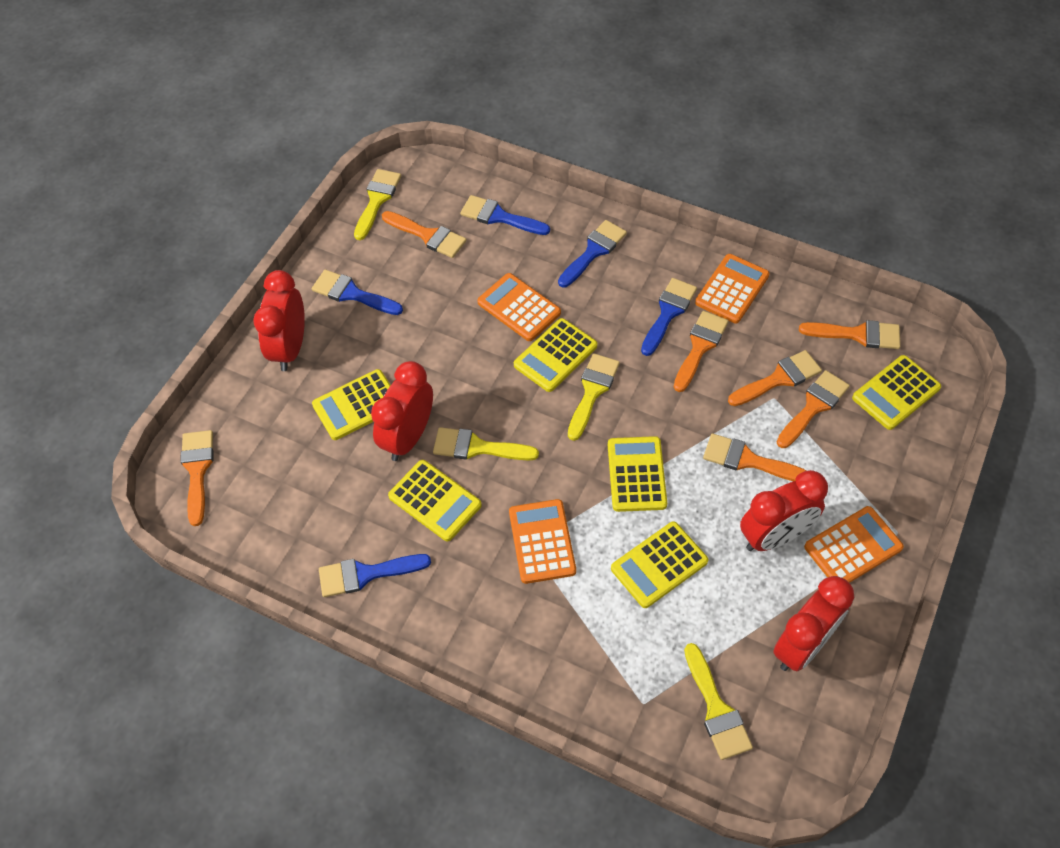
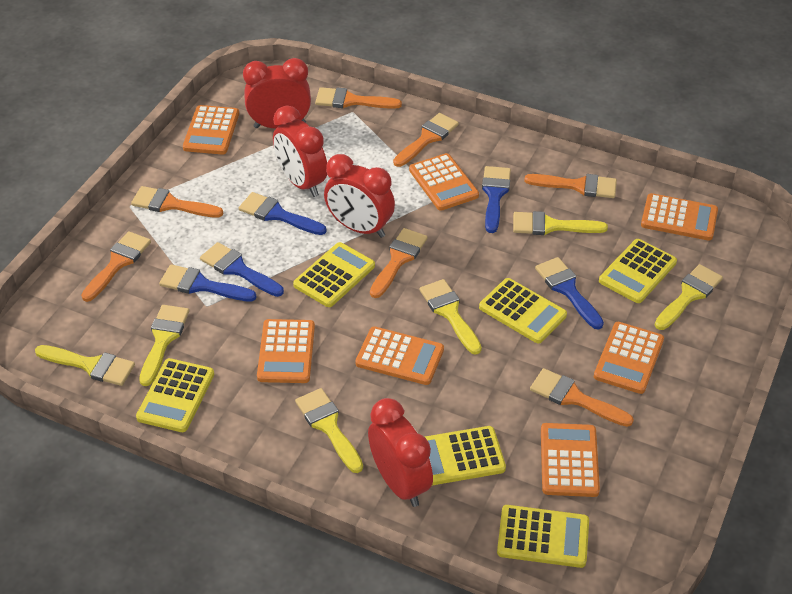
orange calculator: 4 -> 7
yellow brush: 4 -> 6

